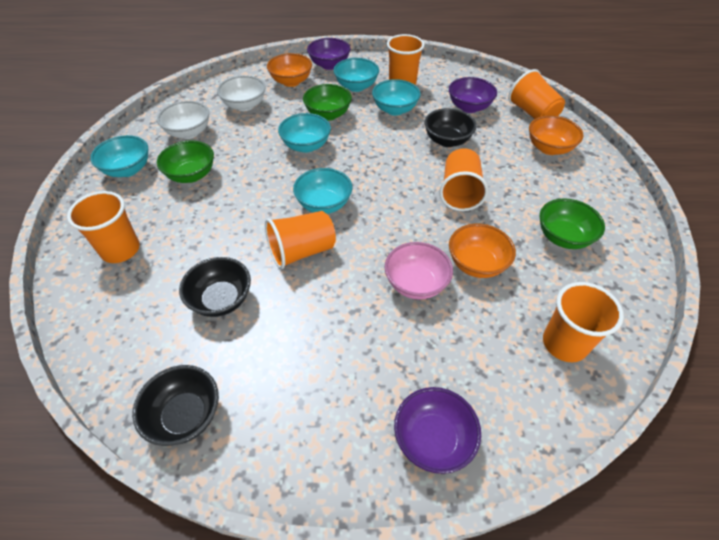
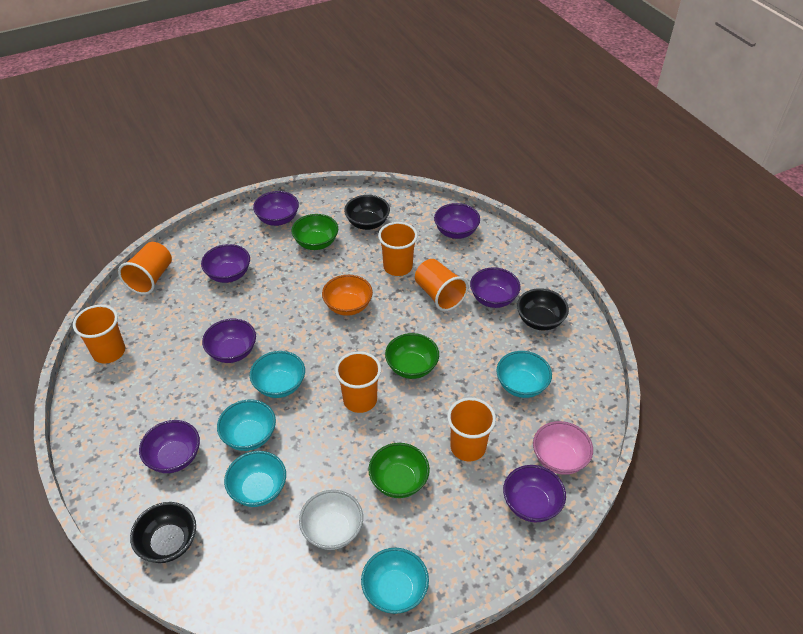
orange bowl: 3 -> 1
purple bowl: 3 -> 7
white bowl: 2 -> 1

